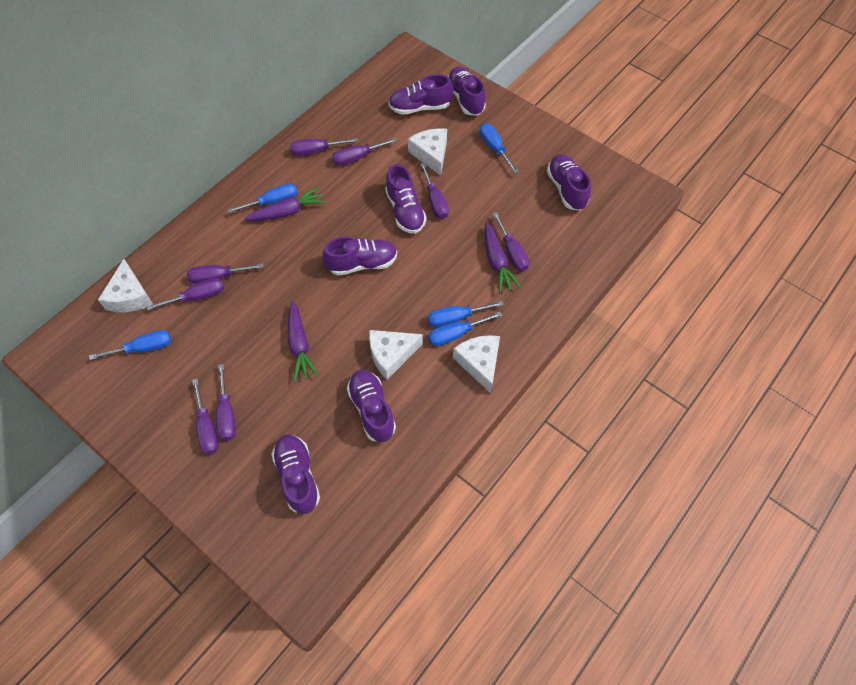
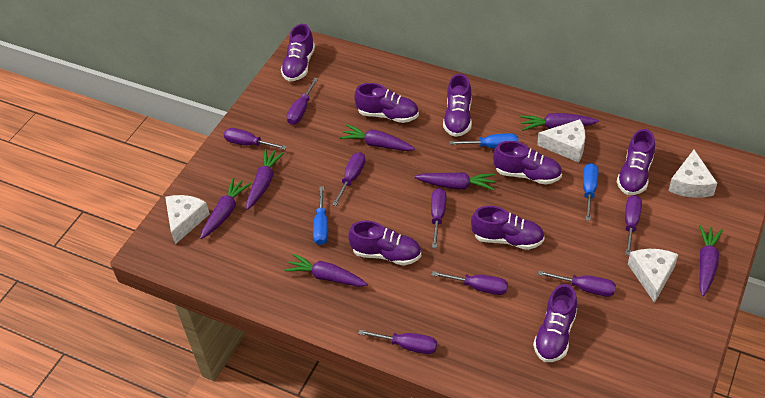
blue screwdriver: 5 -> 3
purple carrot: 3 -> 7
purple shoe: 7 -> 8

